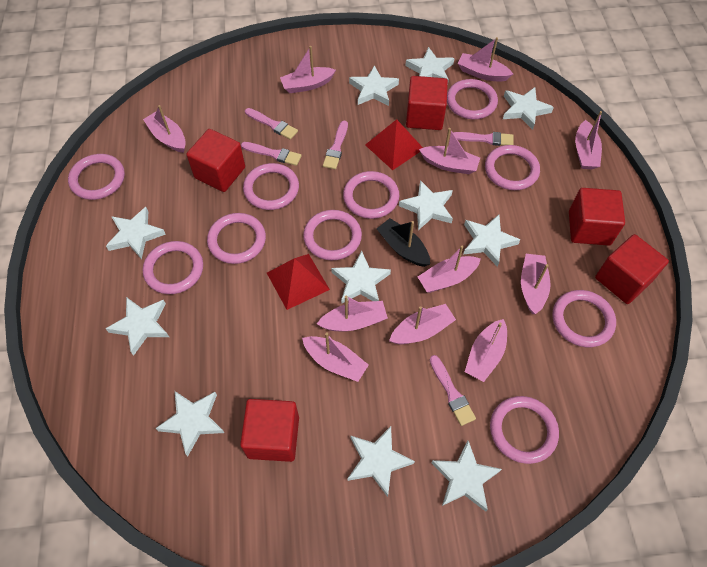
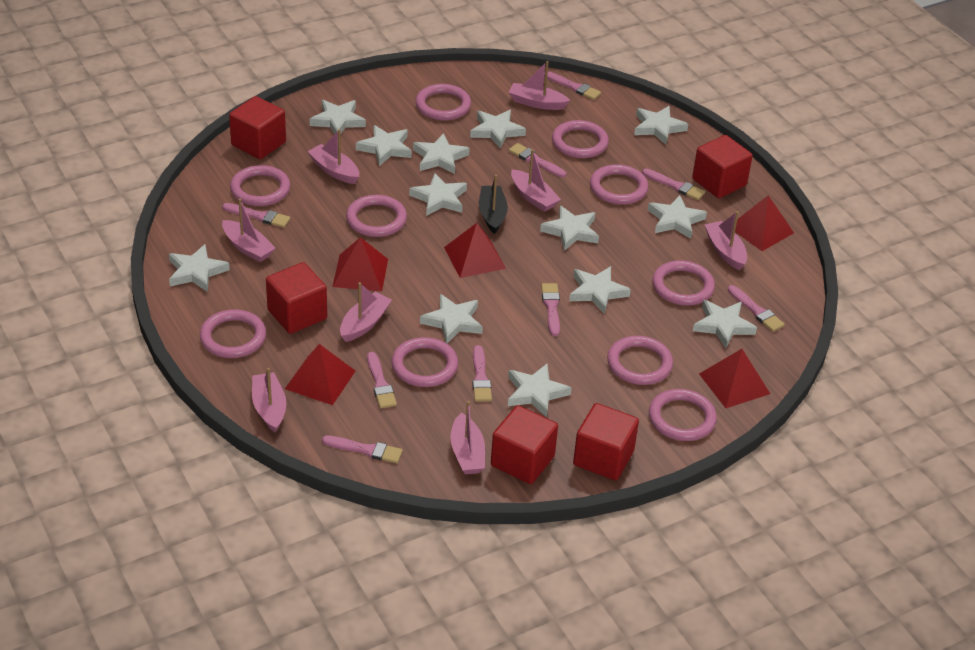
pink boat: 11 -> 8
pink brush: 5 -> 9
red pyramid: 2 -> 5
white star: 11 -> 13

